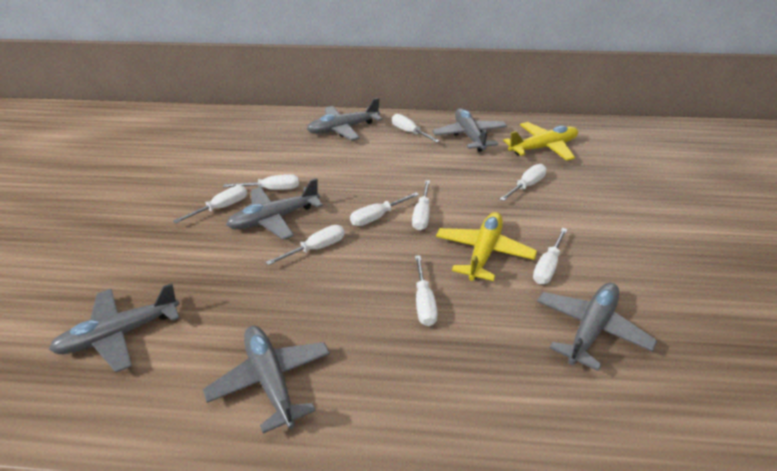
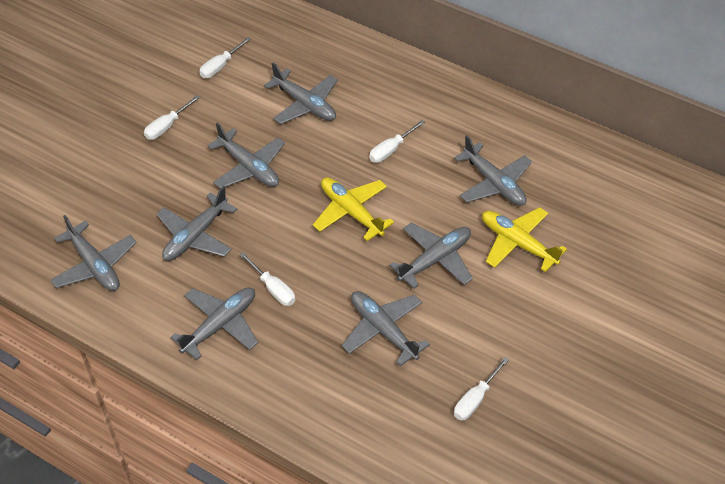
grey plane: 6 -> 8
white screwdriver: 9 -> 5

